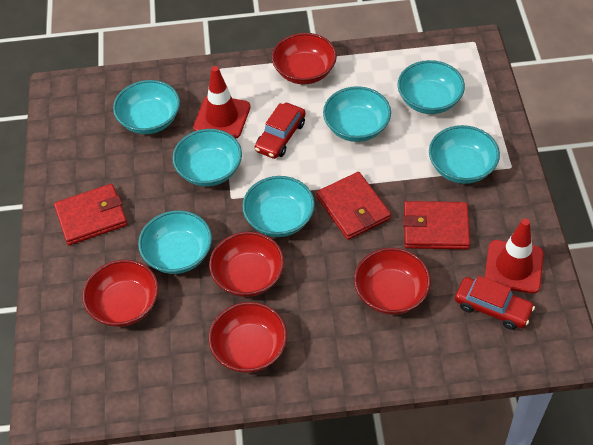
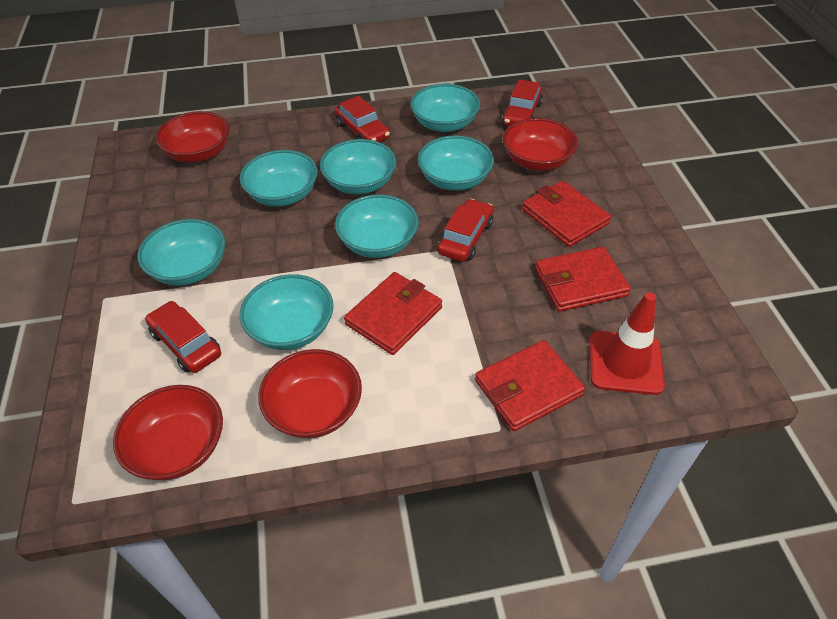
red bowl: 5 -> 4
red car: 2 -> 4
red traffic cone: 2 -> 1
red wallet: 3 -> 4

